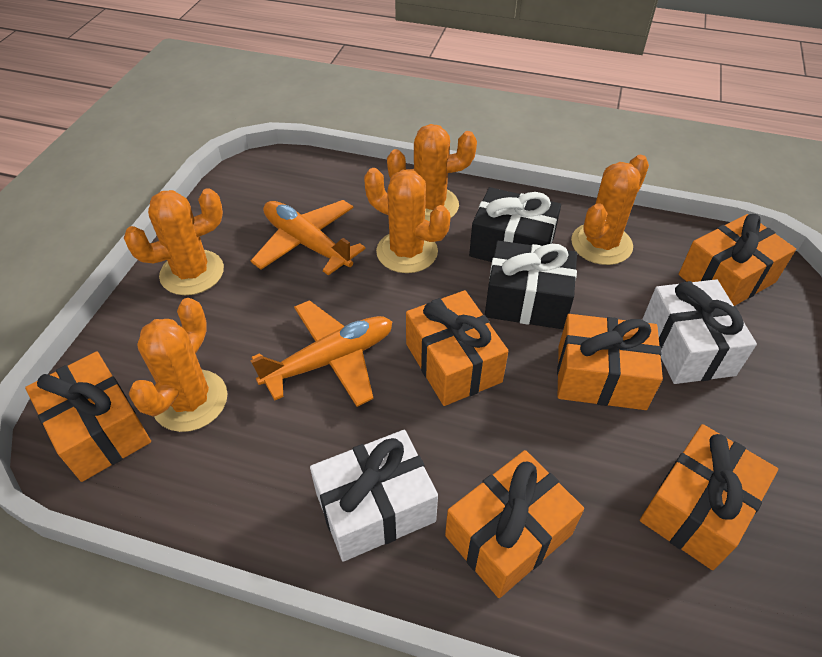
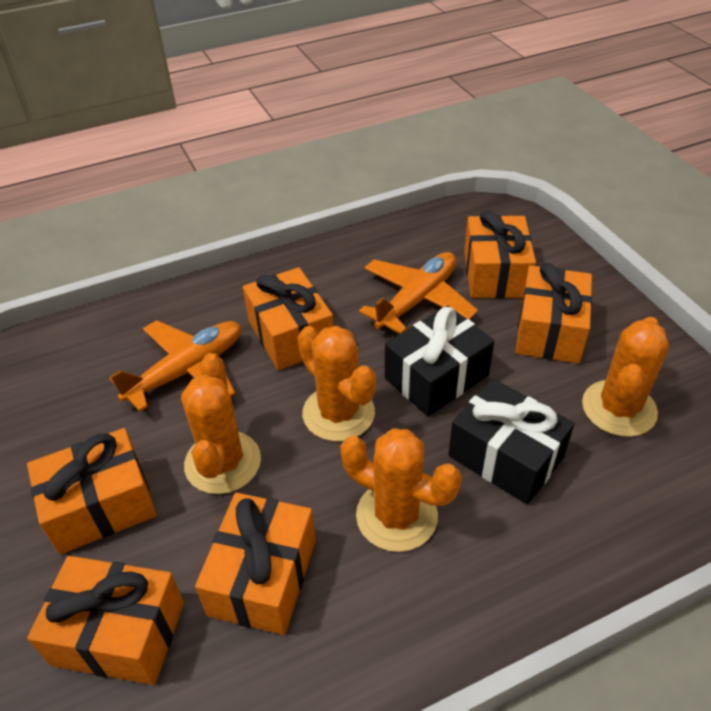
orange cactus: 5 -> 4
white gift: 2 -> 0

